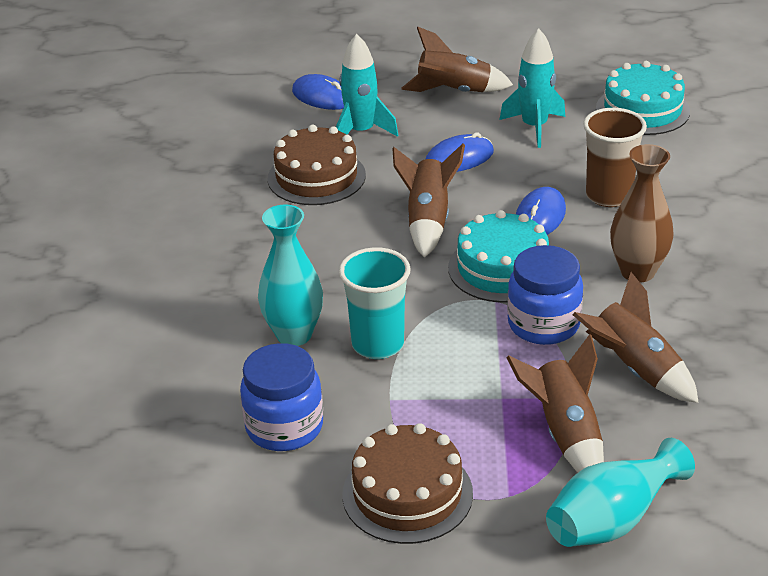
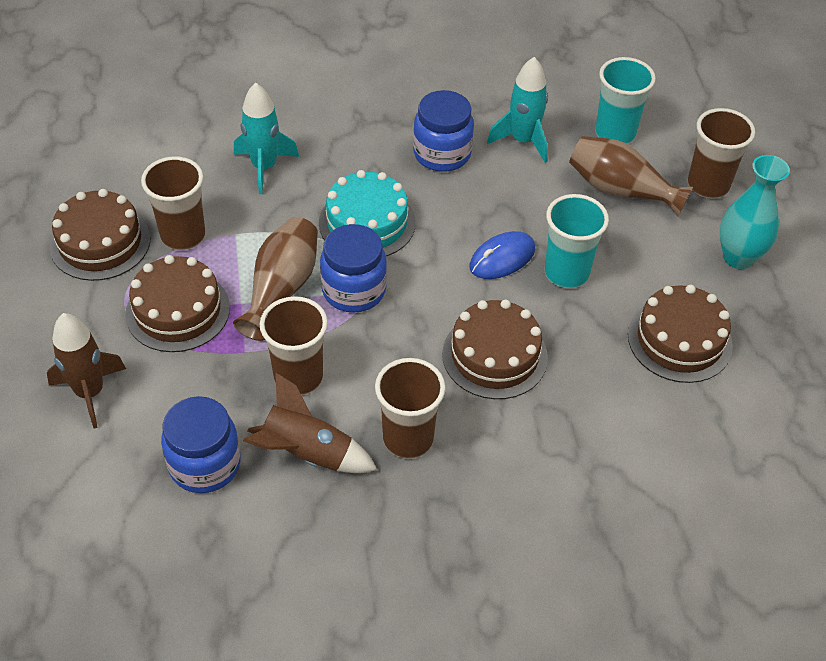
blue jar: 2 -> 3
blue mouse: 3 -> 1
brown cake: 2 -> 4
brown cup: 1 -> 4
brown rocket: 4 -> 2
brown vase: 1 -> 2
turquoise cake: 2 -> 1
turquoise cup: 1 -> 2
turquoise vase: 2 -> 1

